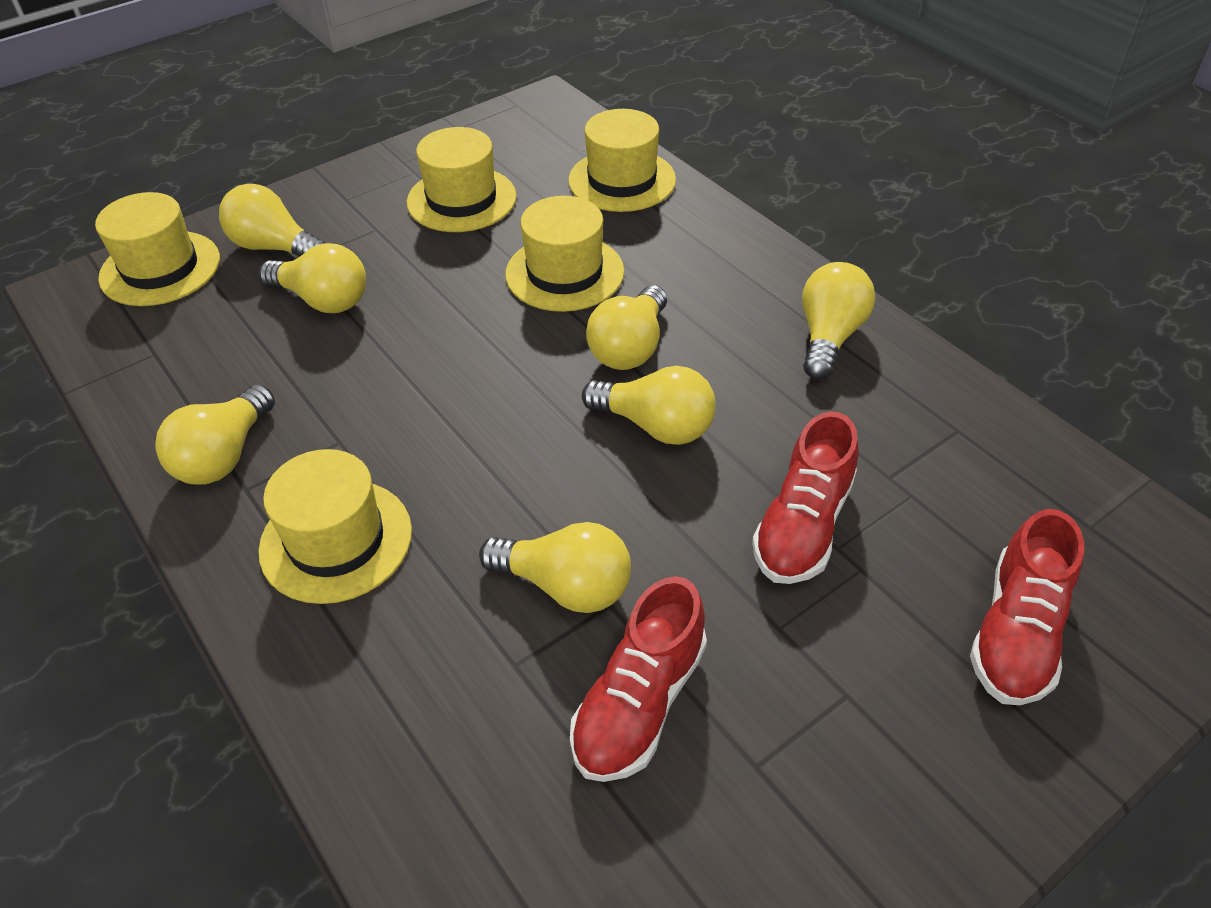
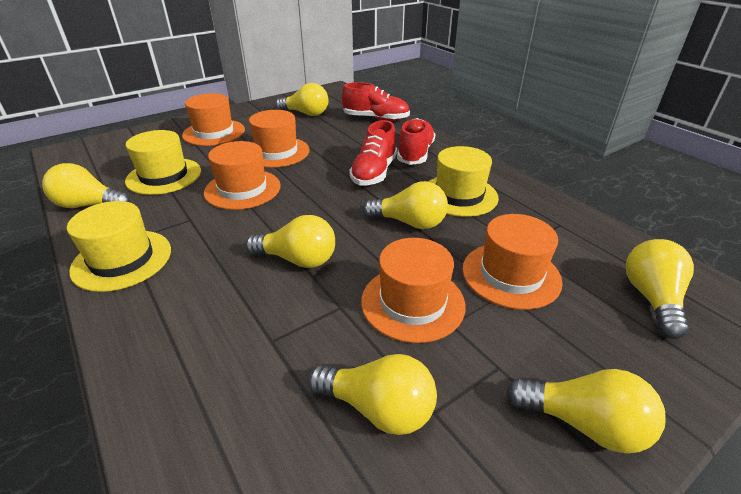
orange hat: 0 -> 5
yellow hat: 5 -> 3

